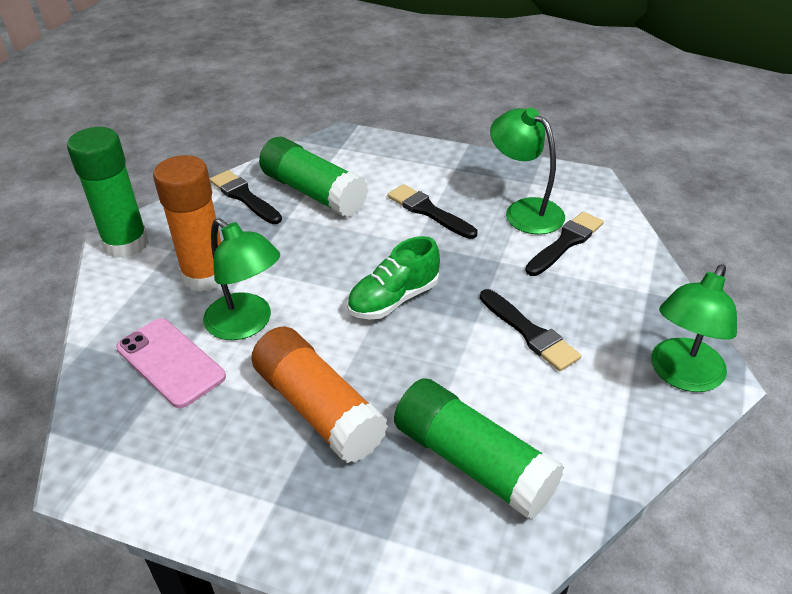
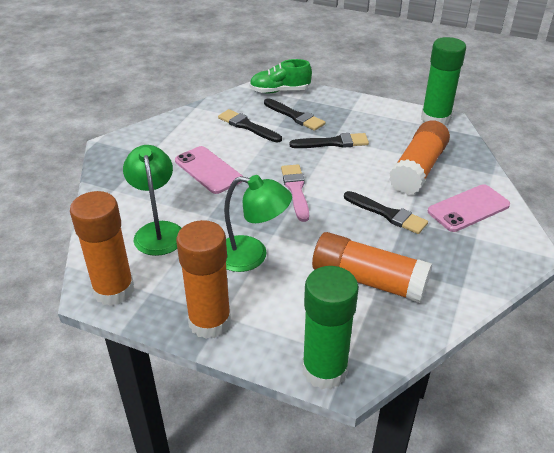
green glue stick: 3 -> 2
green lamp: 3 -> 2
orange glue stick: 2 -> 4
pink brush: 0 -> 1
pink phone: 1 -> 2

